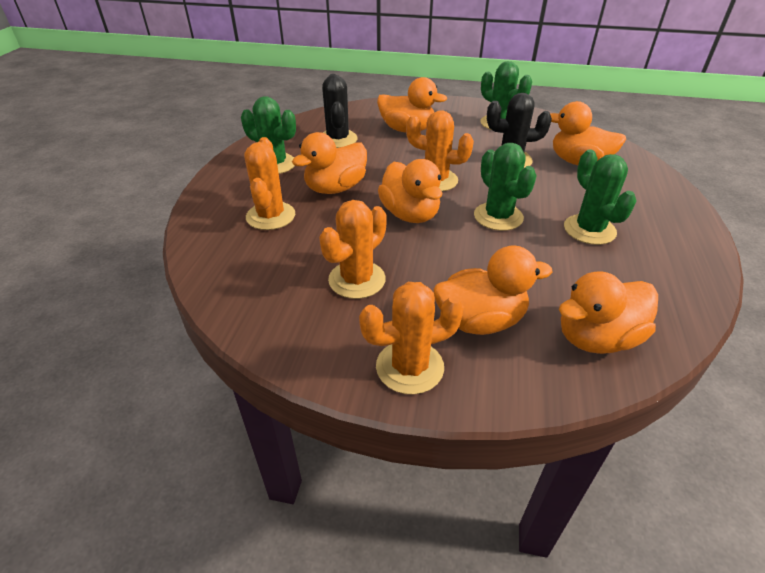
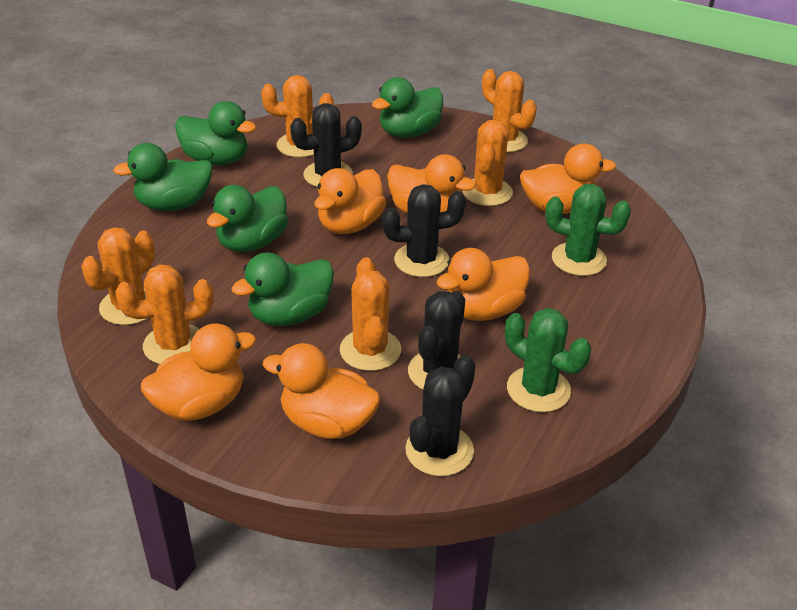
black cactus: 2 -> 4
green cactus: 4 -> 2
green duck: 0 -> 5
orange cactus: 4 -> 6

